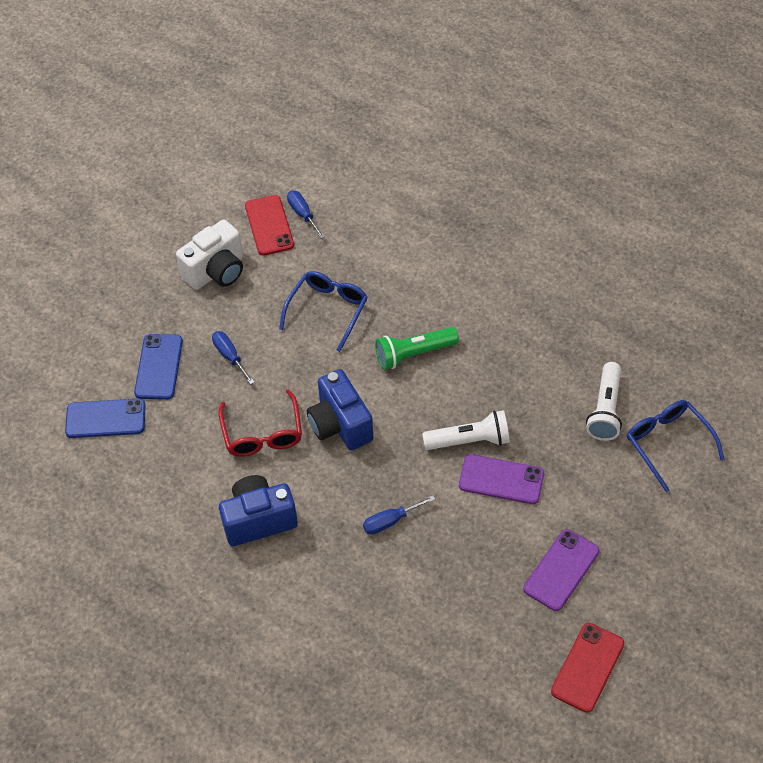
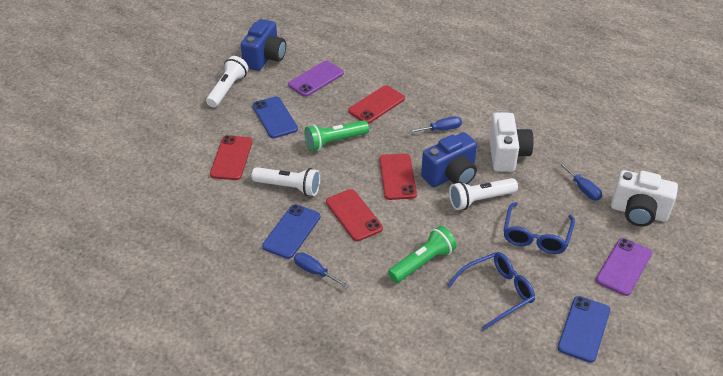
blue phone: 2 -> 3
green flashlight: 1 -> 2
red glasses: 1 -> 0
red phone: 2 -> 4
white camera: 1 -> 2
white flashlight: 2 -> 3

